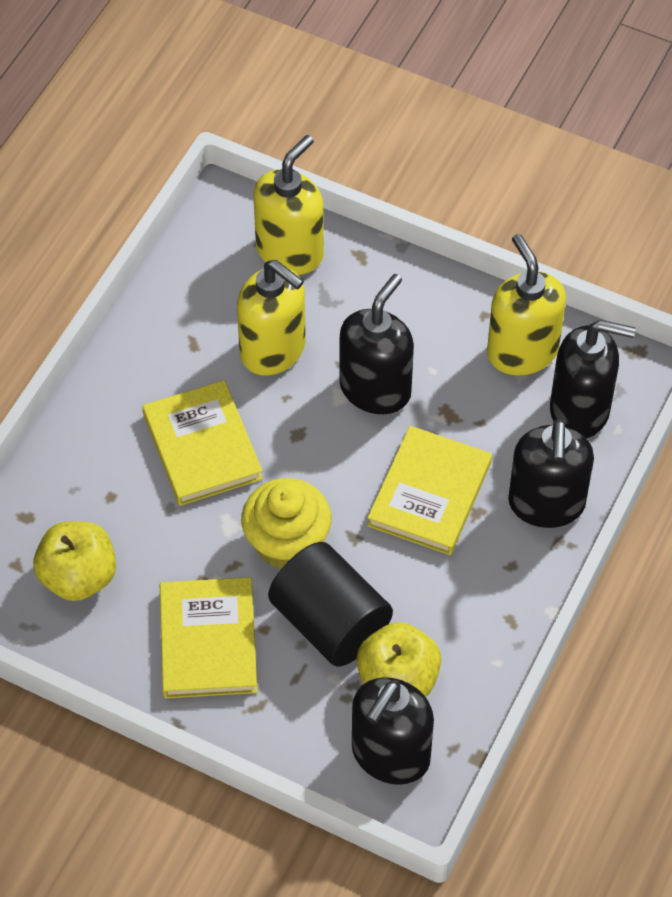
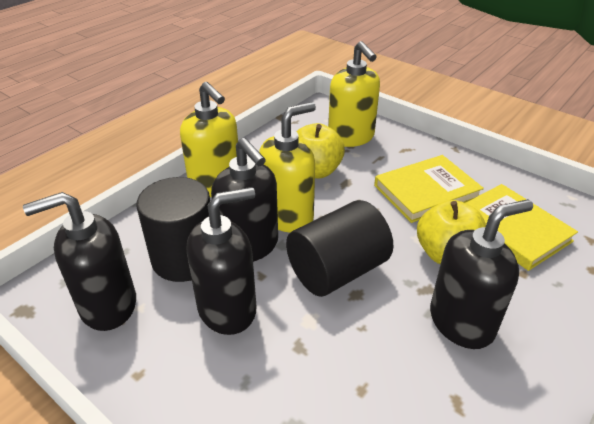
black cylinder: 1 -> 2
yellow book: 3 -> 2
yellow cupcake: 1 -> 0

